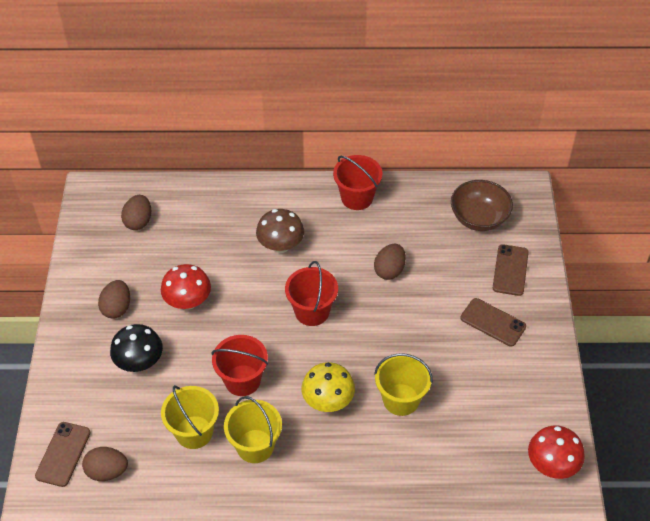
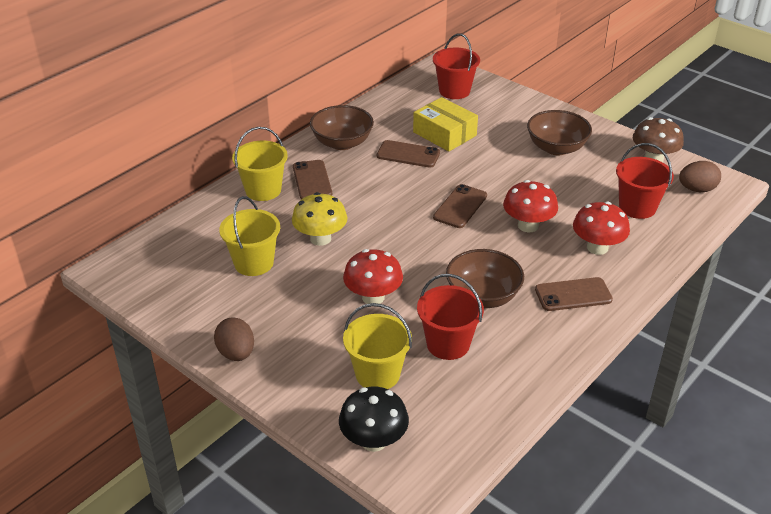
brown bowl: 1 -> 3
brown egg: 4 -> 2
brown phone: 3 -> 4
red mushroom: 2 -> 3
yellow box: 0 -> 1

